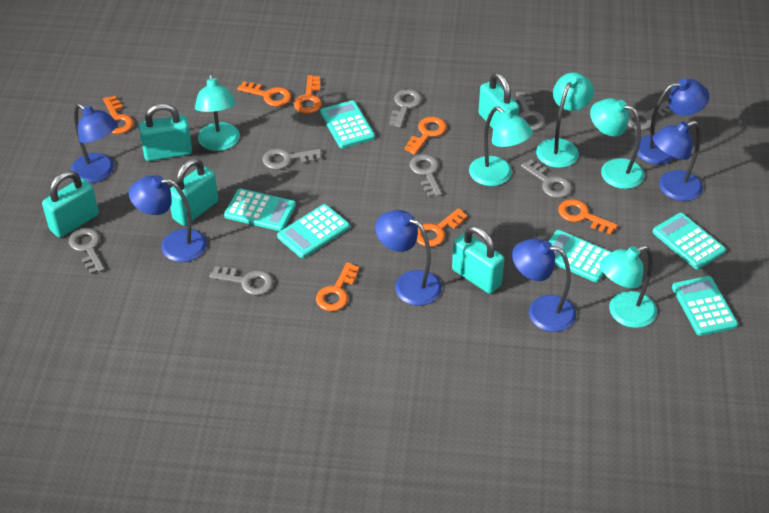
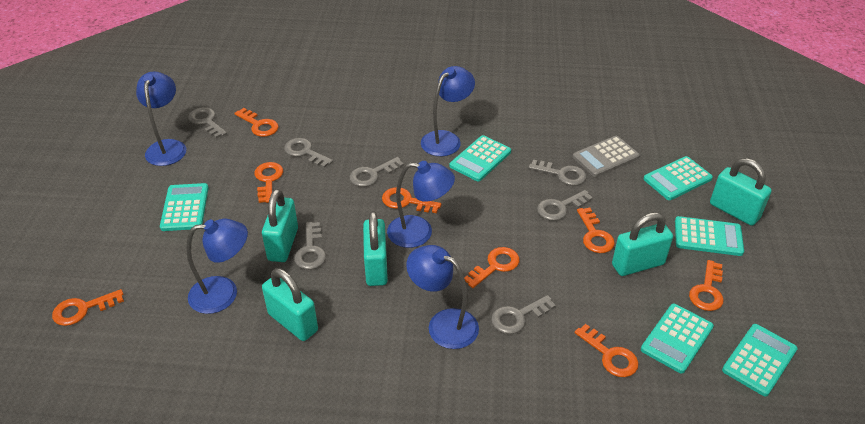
blue lamp: 6 -> 5
grey calculator: 0 -> 1
grey key: 8 -> 7
orange key: 7 -> 8
turquoise lamp: 5 -> 0

